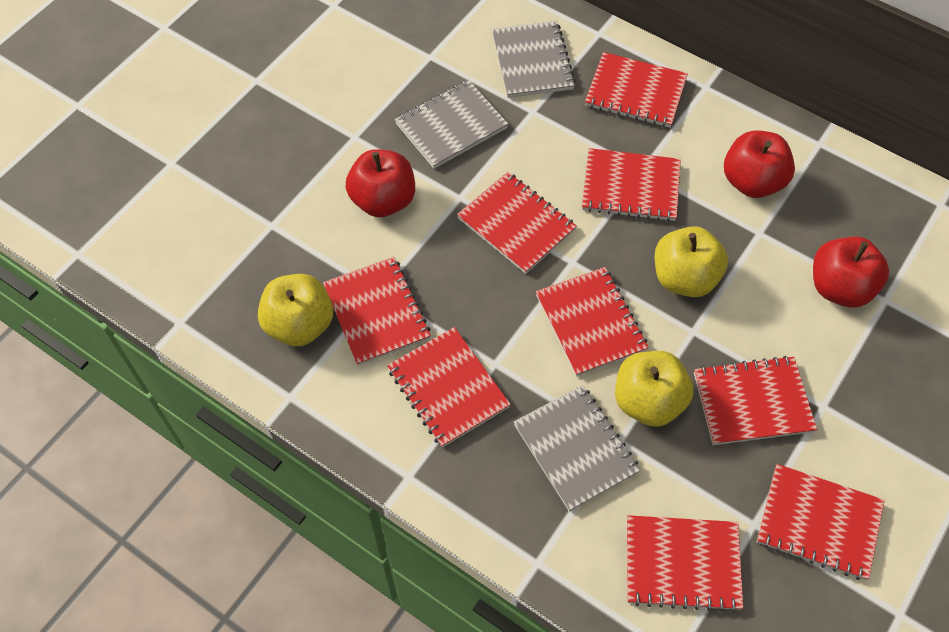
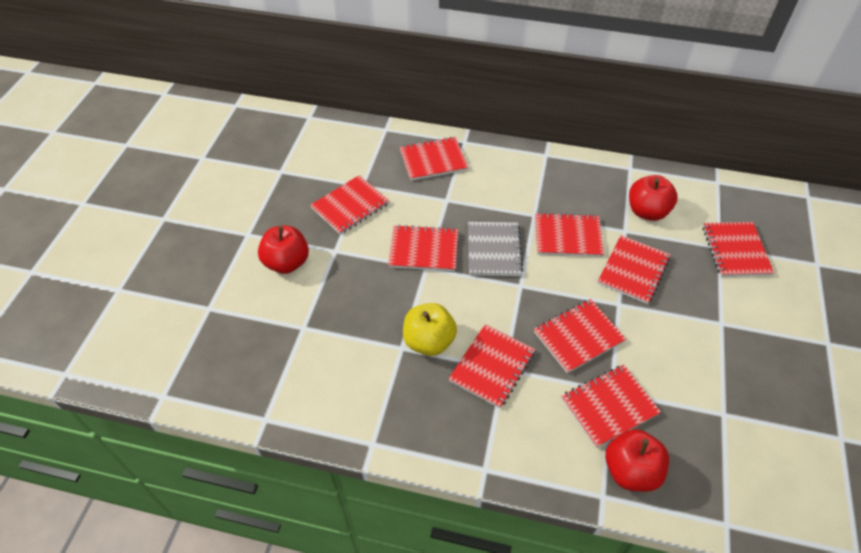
grey notebook: 3 -> 1
yellow apple: 3 -> 1

